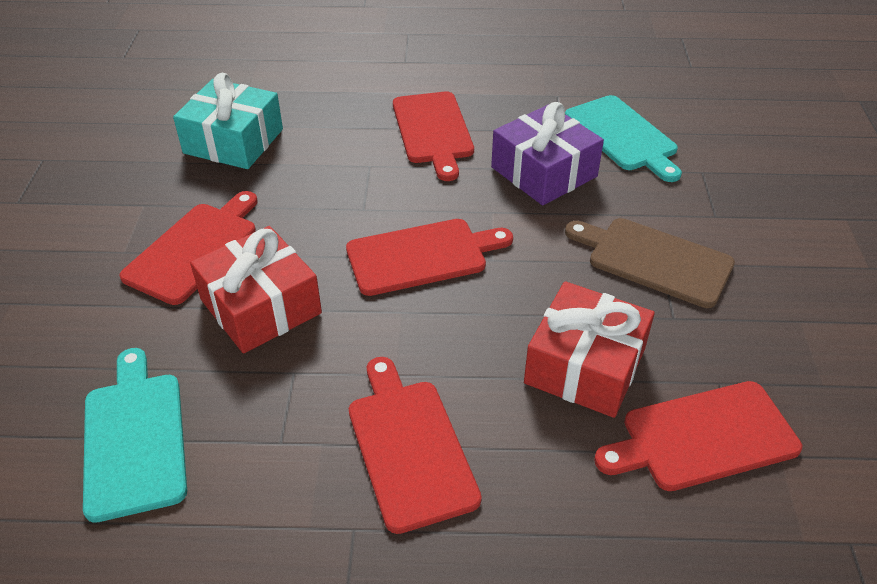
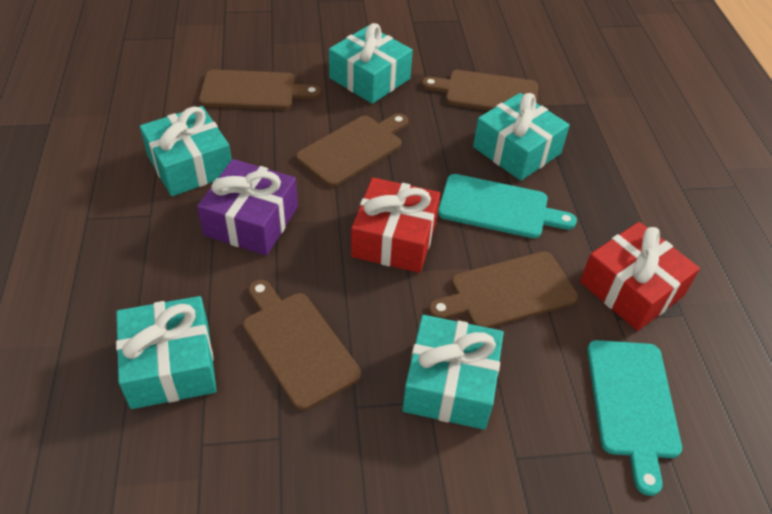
brown cutting board: 1 -> 5
red cutting board: 5 -> 0
turquoise gift: 1 -> 5

